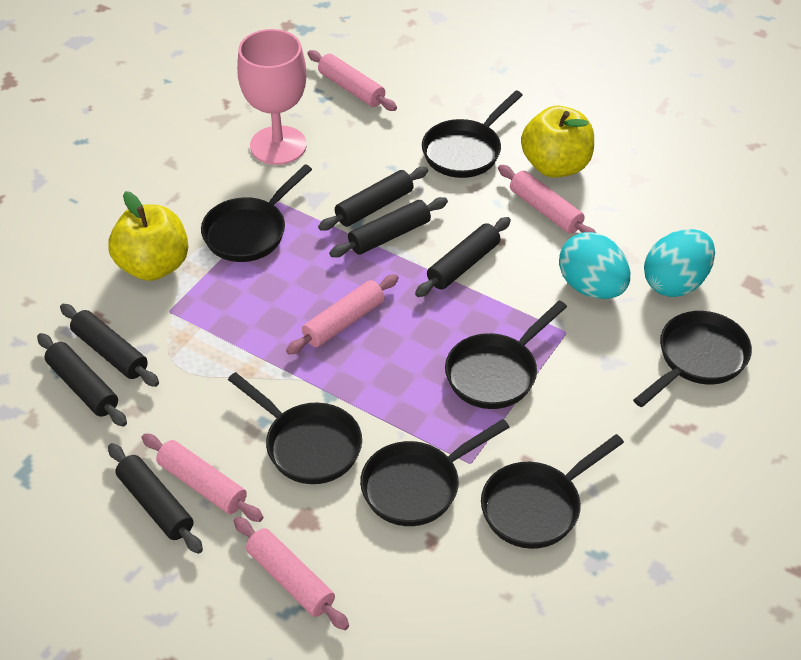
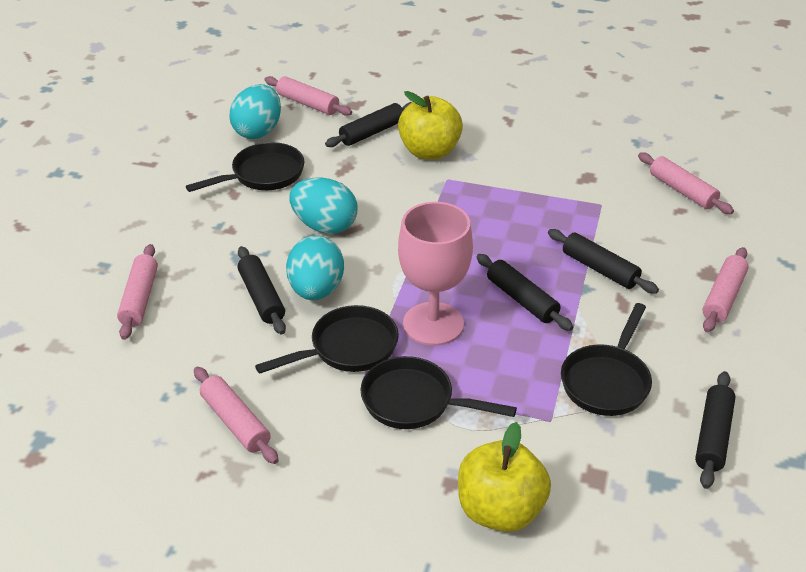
black pan: 7 -> 4
black rolling pin: 6 -> 5
turquoise egg: 2 -> 3

